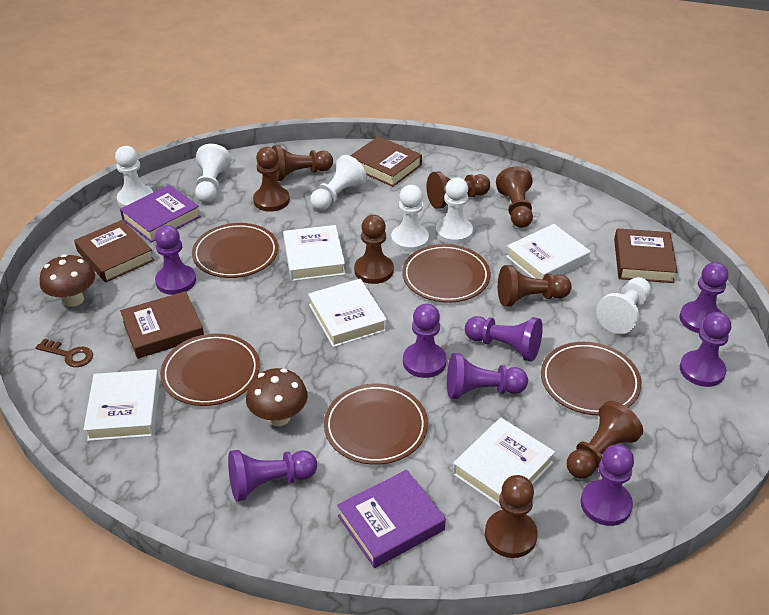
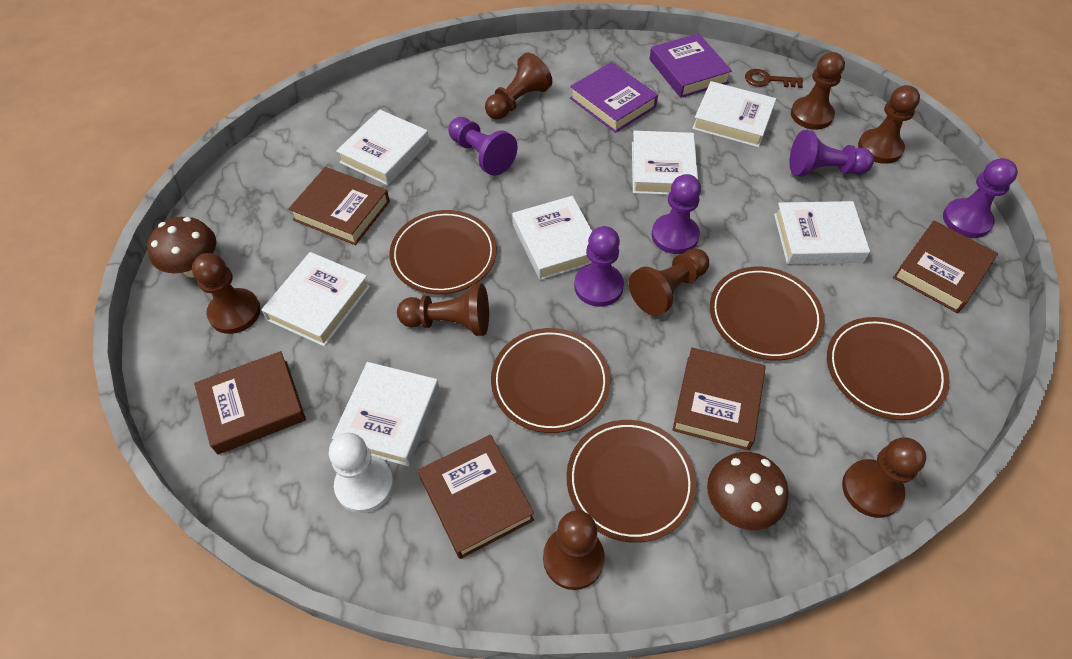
brown book: 4 -> 5
purple pawn: 8 -> 5
white book: 5 -> 7
white pawn: 6 -> 1

